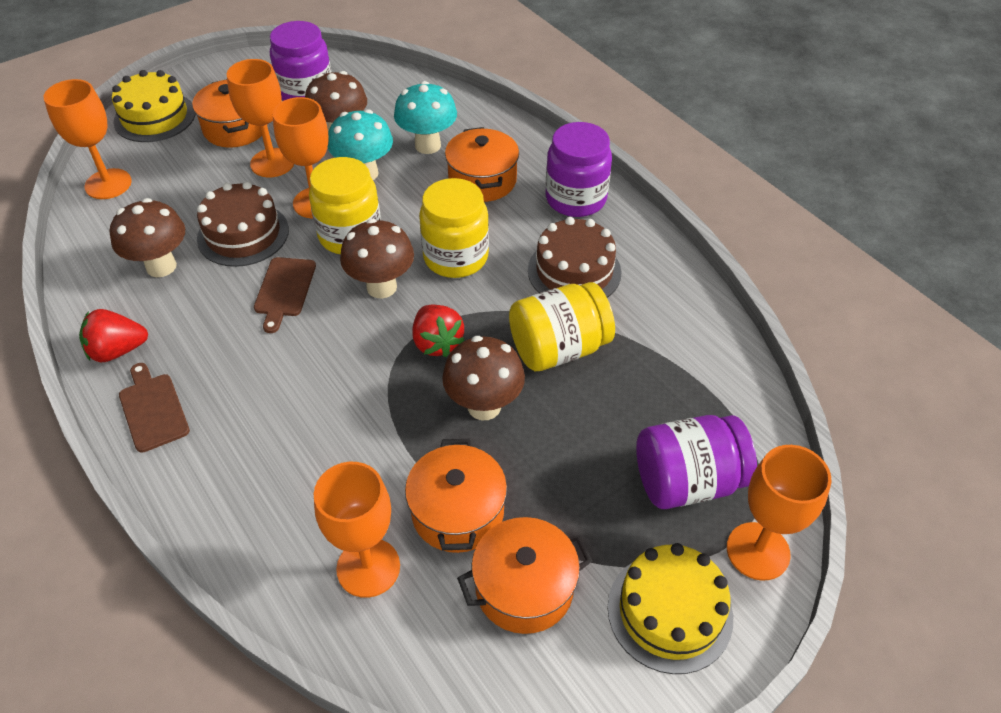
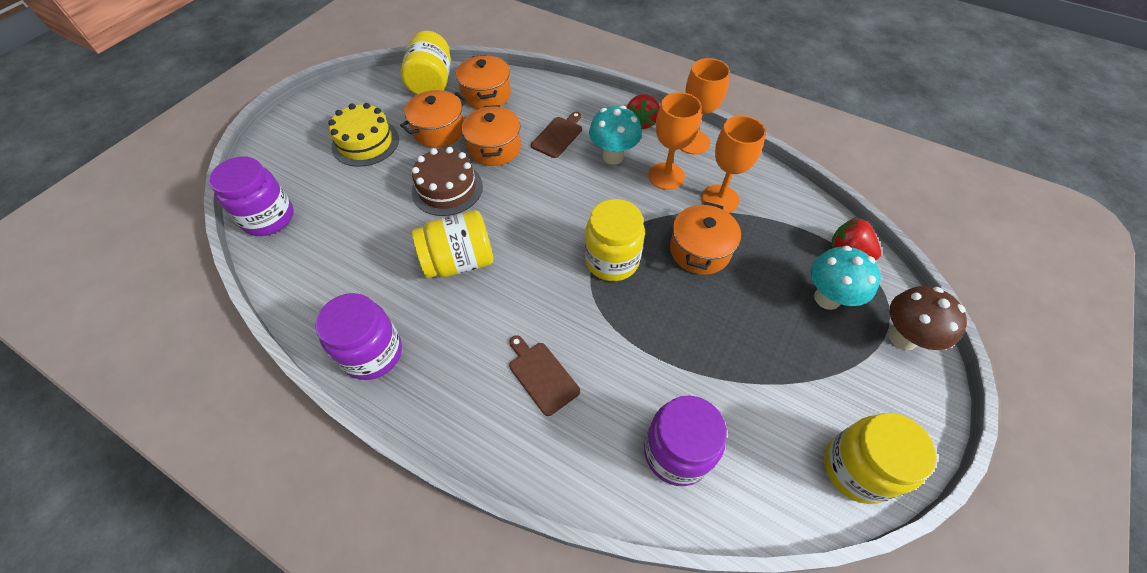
brown cake: 2 -> 1
brown mushroom: 4 -> 1
orange goblet: 5 -> 3
yellow cake: 2 -> 1
yellow jar: 3 -> 4

